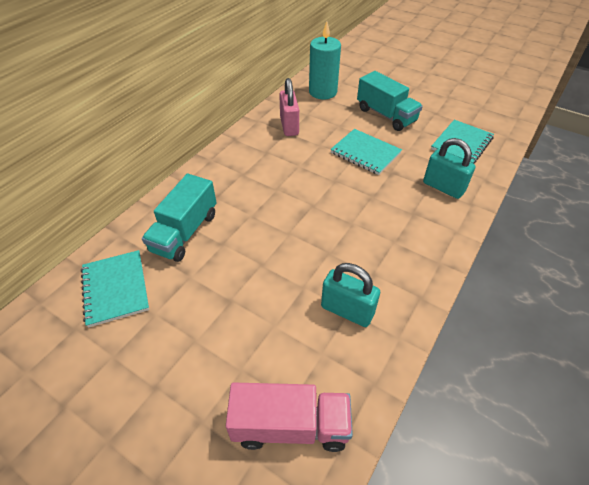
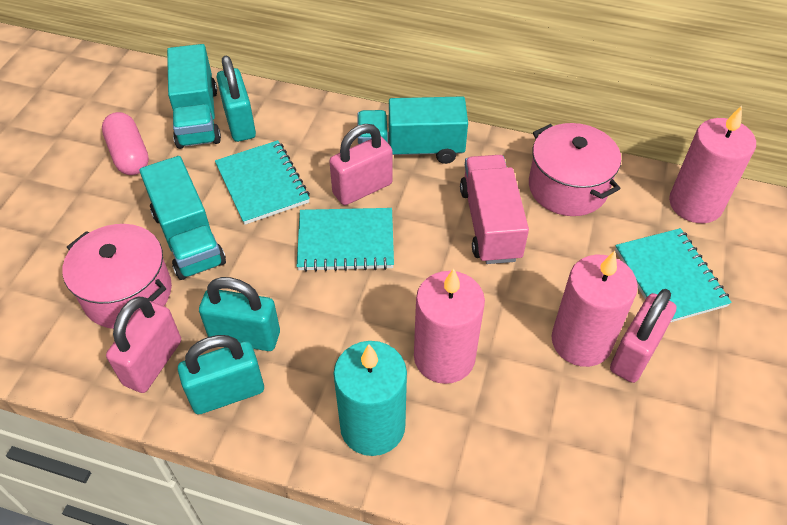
pink candle: 0 -> 3
pink capsule: 0 -> 1
pink padlock: 1 -> 3
pink pot: 0 -> 2
turquoise padlock: 2 -> 3
turquoise truck: 2 -> 3

